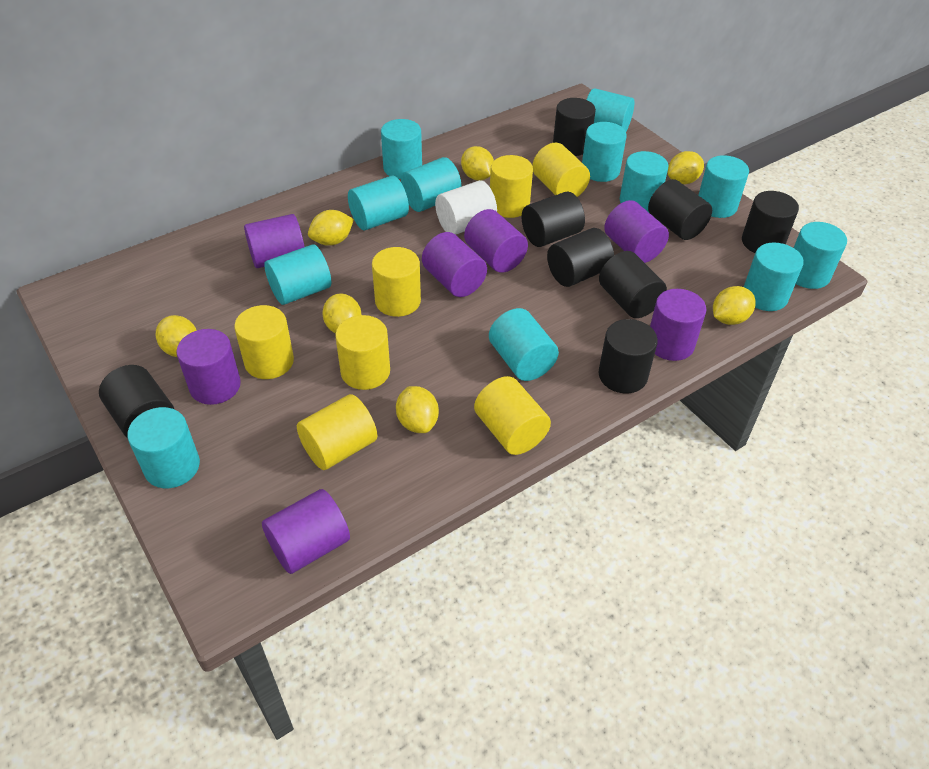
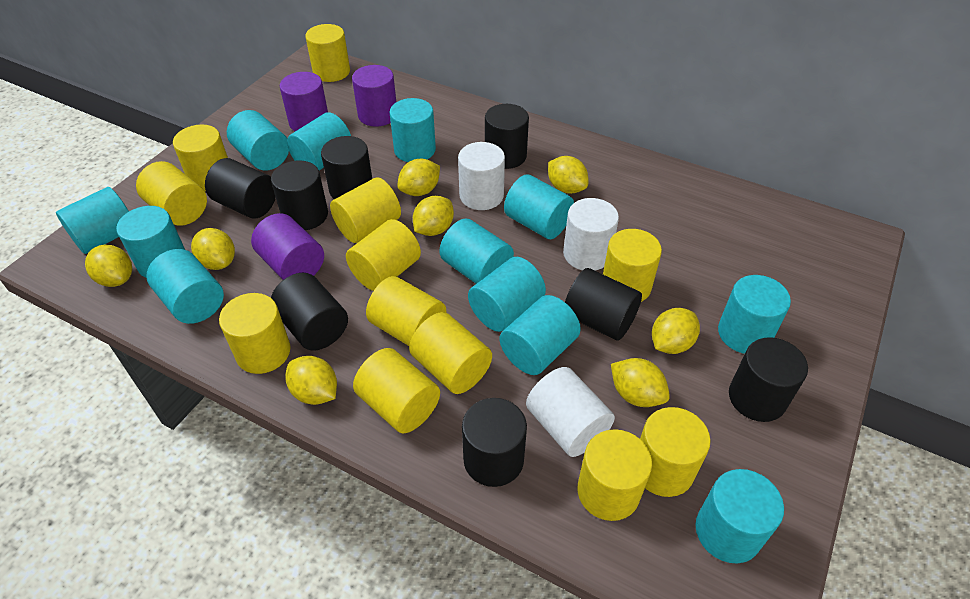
purple cylinder: 7 -> 3
white cylinder: 1 -> 3
yellow cylinder: 7 -> 12
yellow lemon: 7 -> 8

